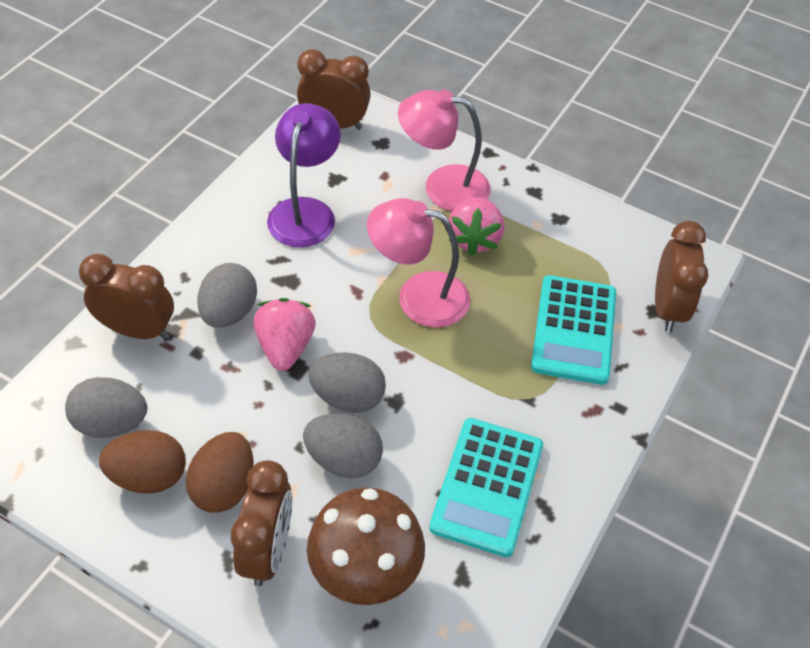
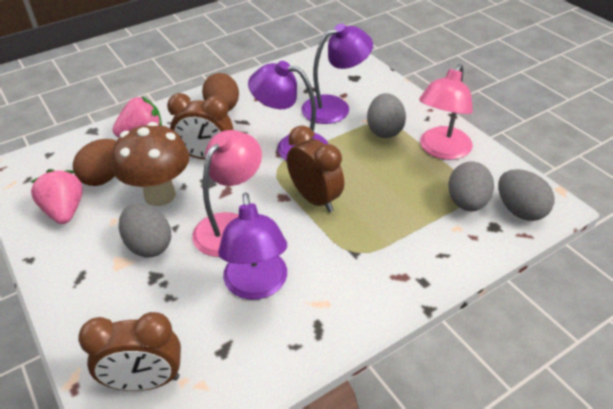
brown clock: 4 -> 3
purple lamp: 1 -> 3
turquoise calculator: 2 -> 0

